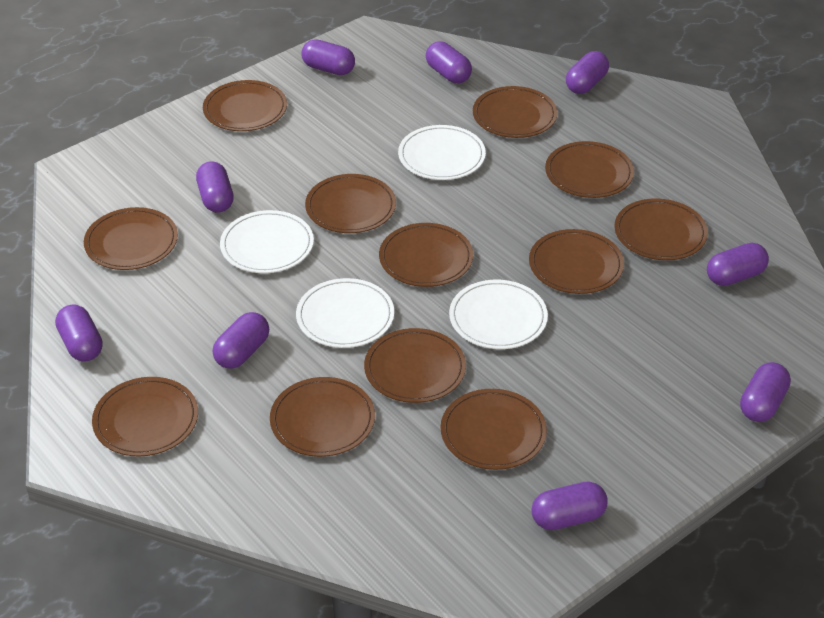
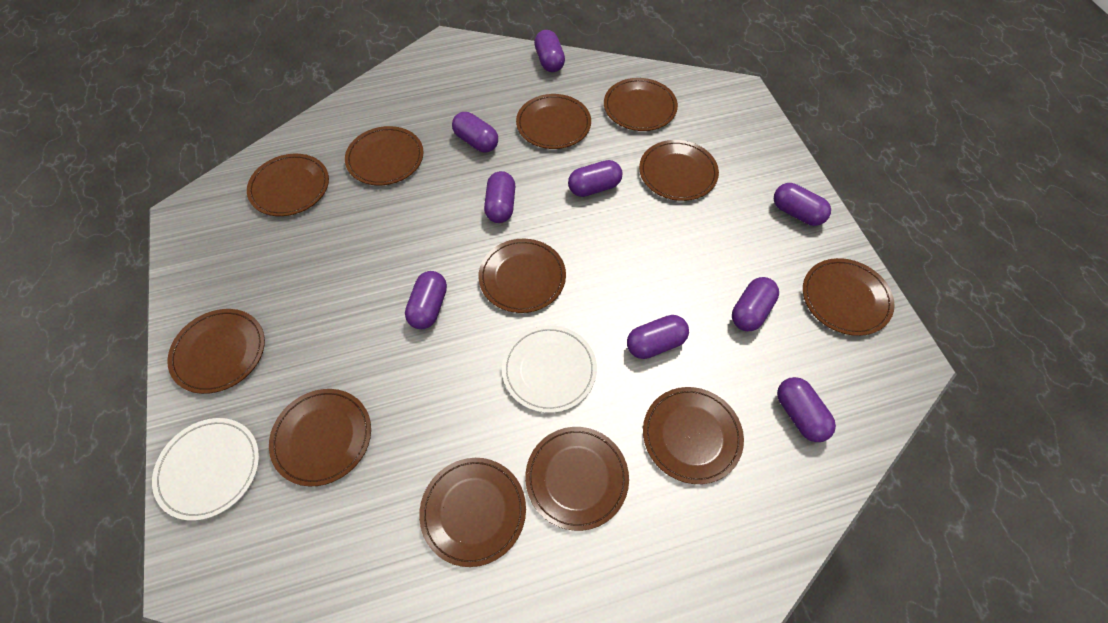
white plate: 4 -> 2

